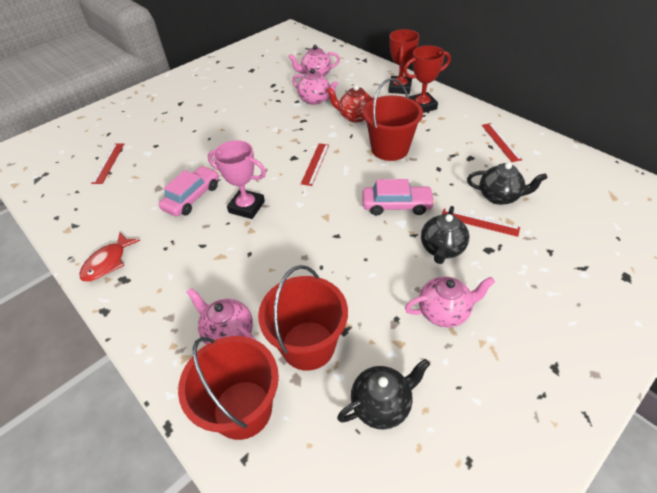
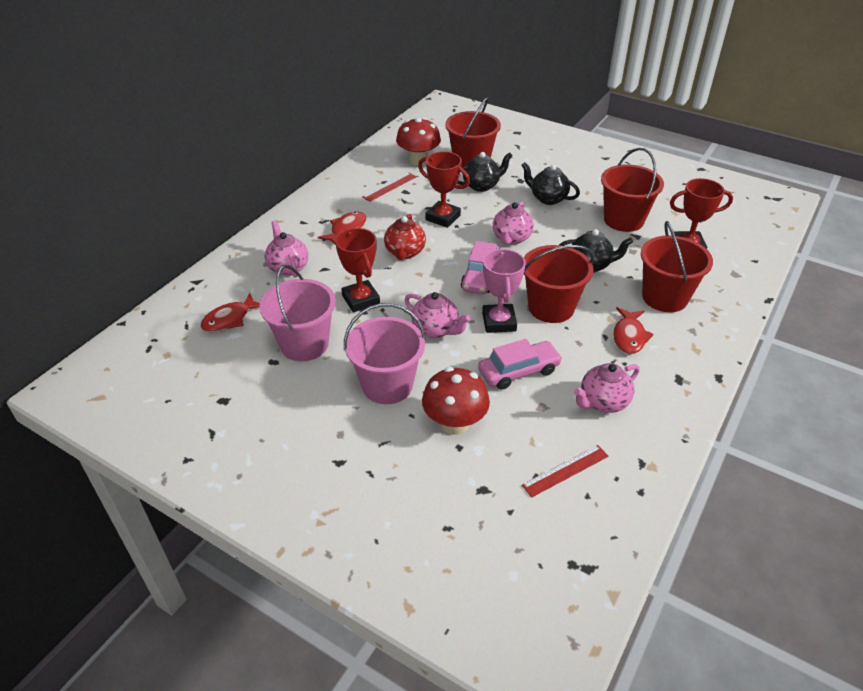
pink bucket: 0 -> 2
red bucket: 3 -> 4
red fish: 1 -> 3
red mushroom: 0 -> 2
red ruler: 4 -> 2
red trophy: 2 -> 3

